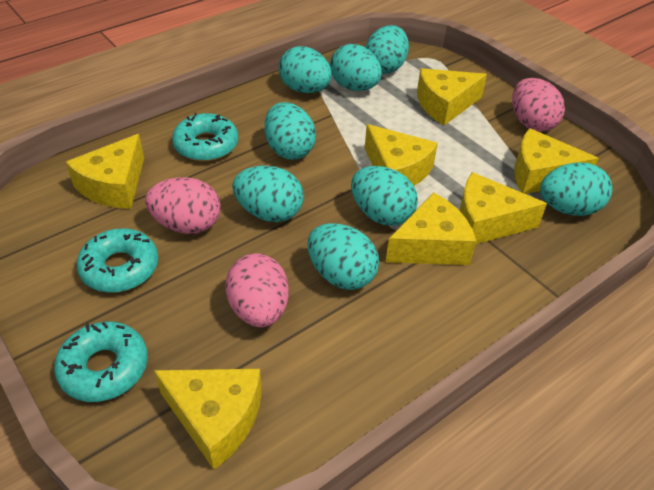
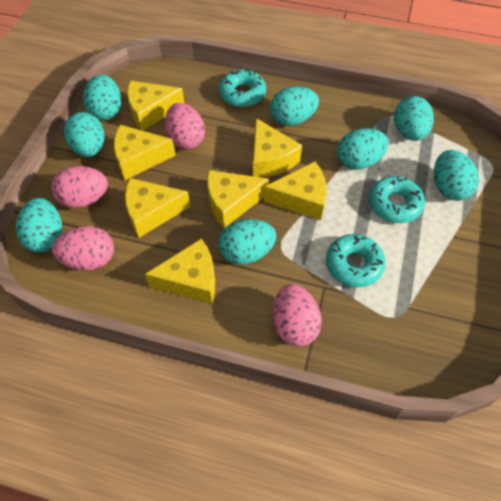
pink egg: 3 -> 4

